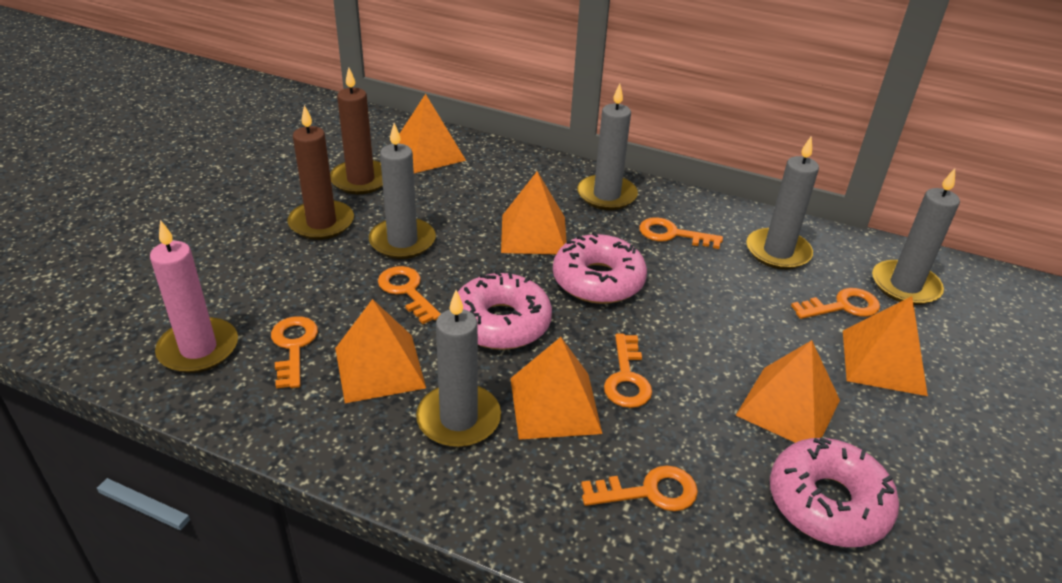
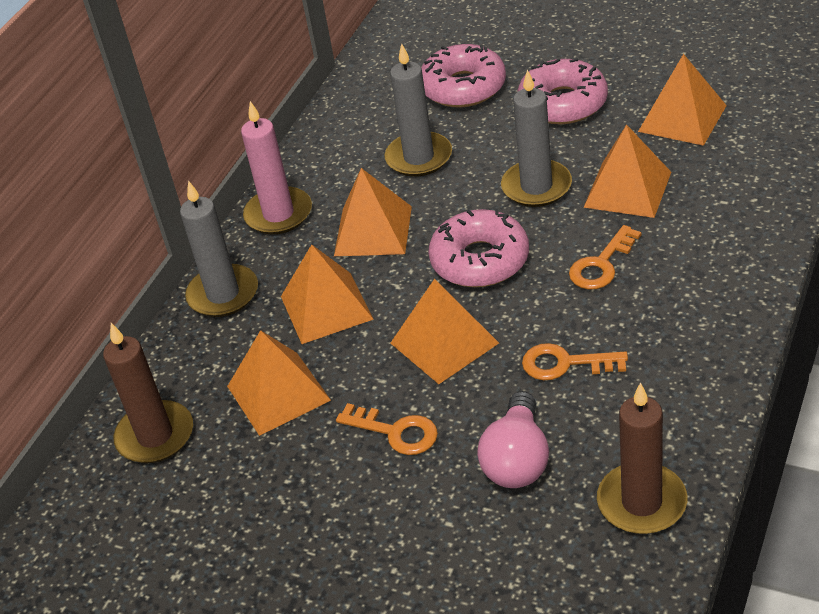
grey candle: 5 -> 3
orange key: 6 -> 3
pink light bulb: 0 -> 1

